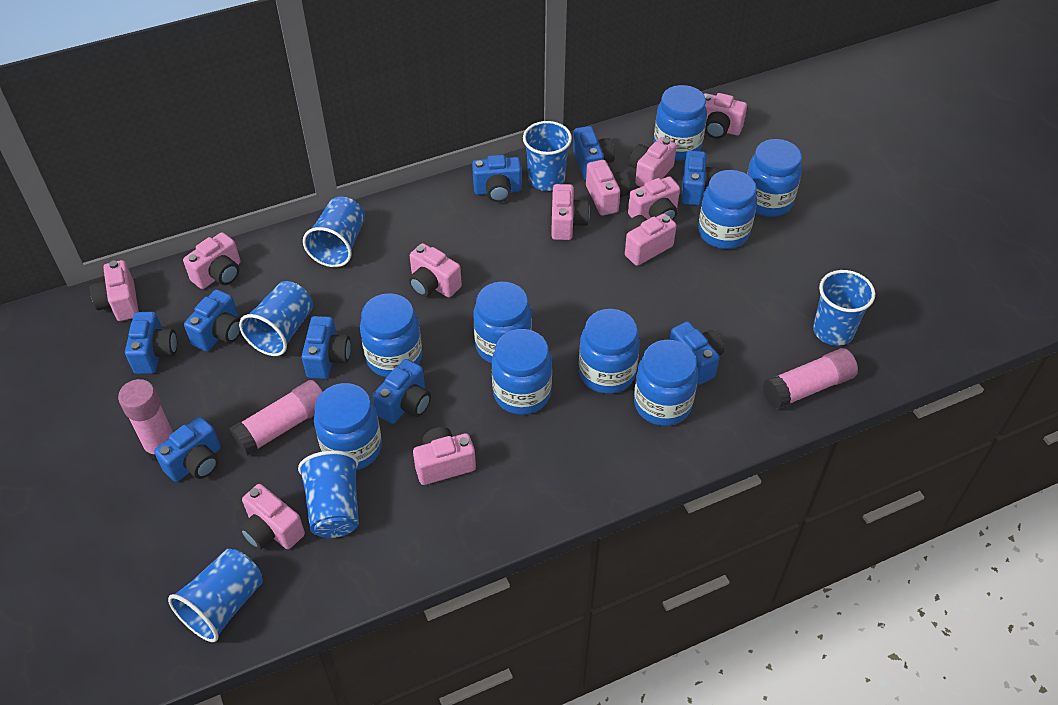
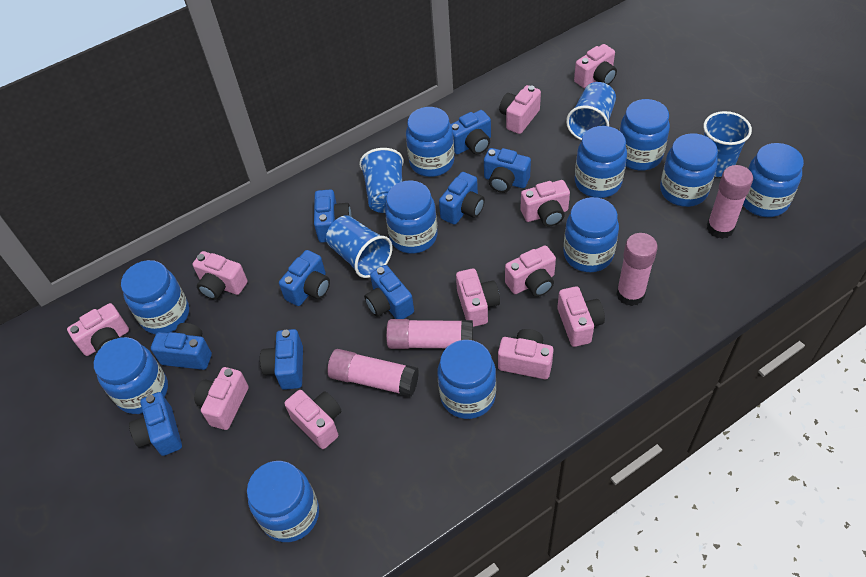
blue cup: 6 -> 4
blue jar: 9 -> 11
pink glue stick: 3 -> 4

